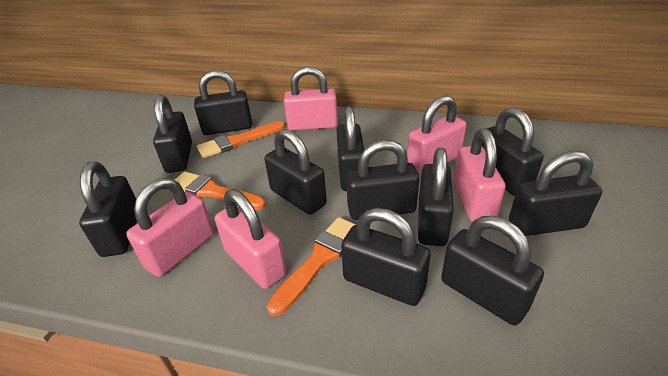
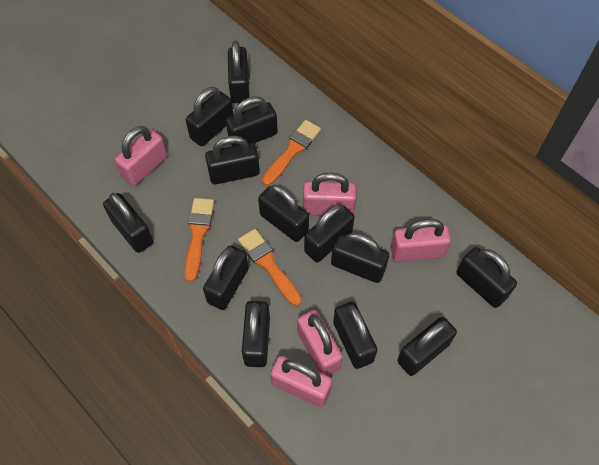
black padlock: 11 -> 13

